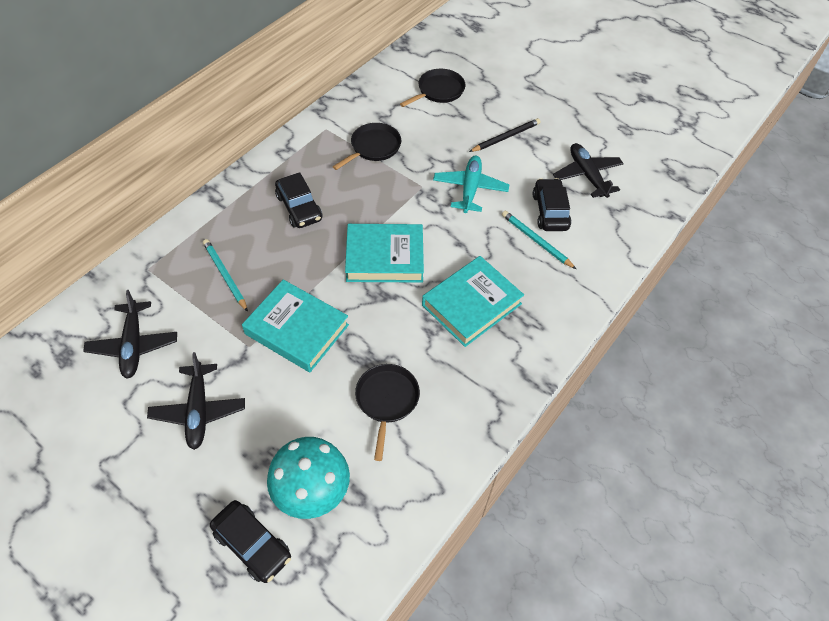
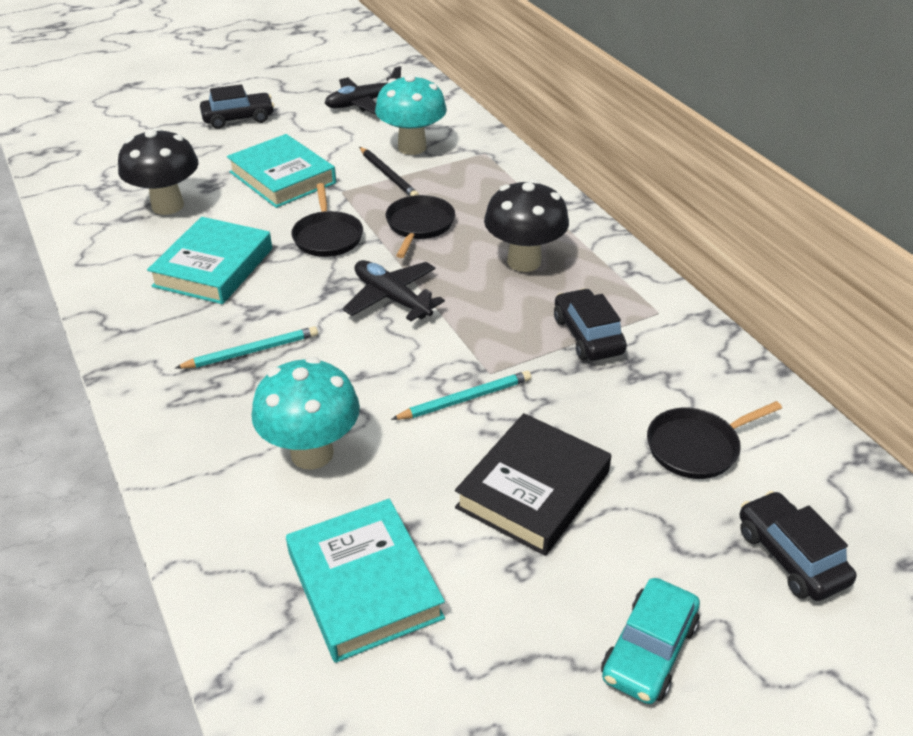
black book: 0 -> 1
black mushroom: 0 -> 2
black plane: 3 -> 2
turquoise car: 0 -> 1
turquoise mushroom: 1 -> 2
turquoise plane: 1 -> 0

